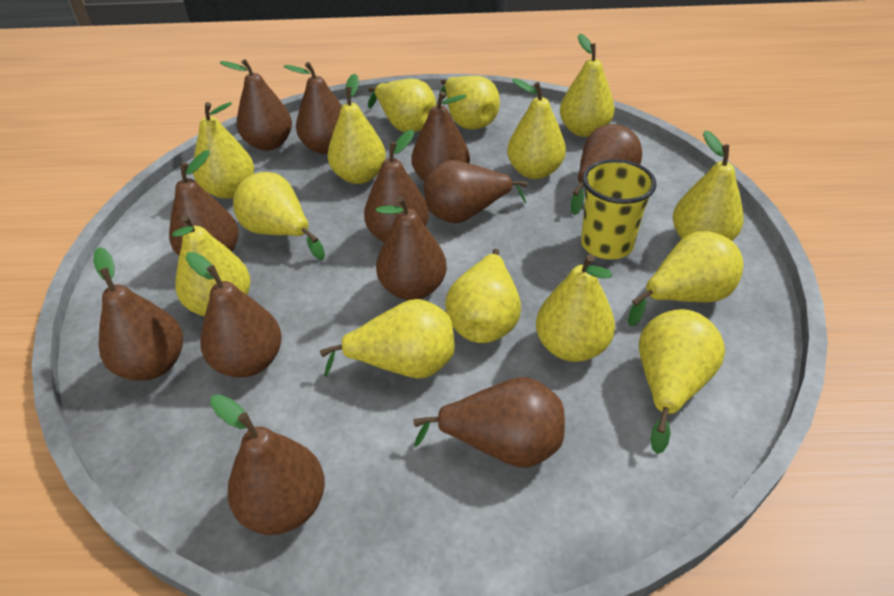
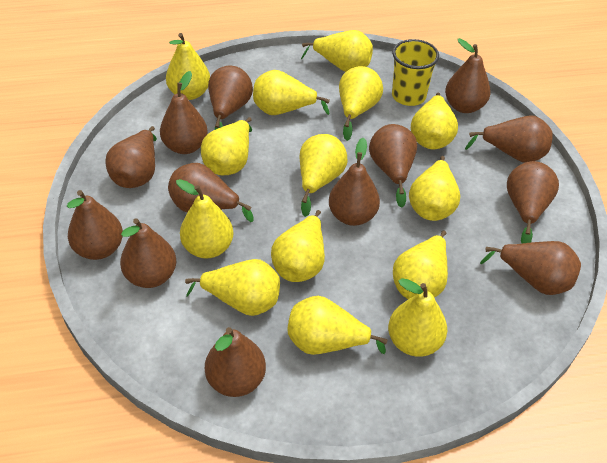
brown pear: 12 -> 13

